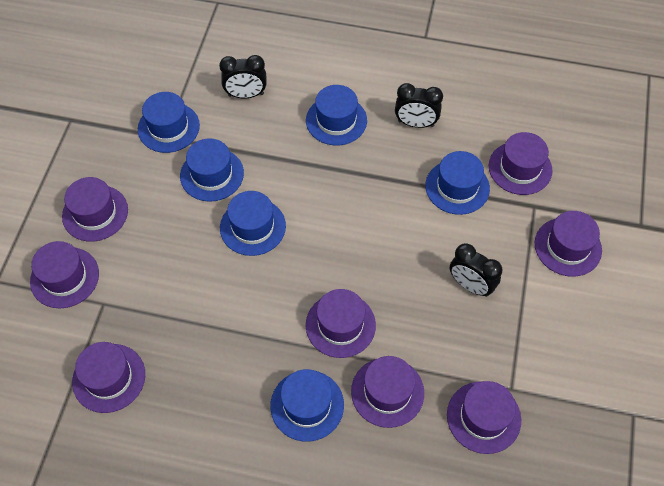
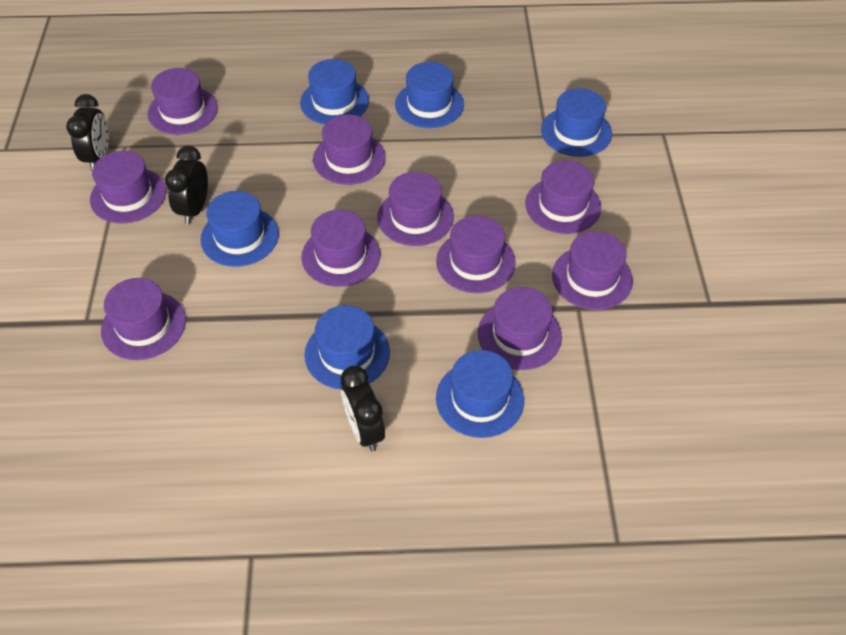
purple hat: 8 -> 10

